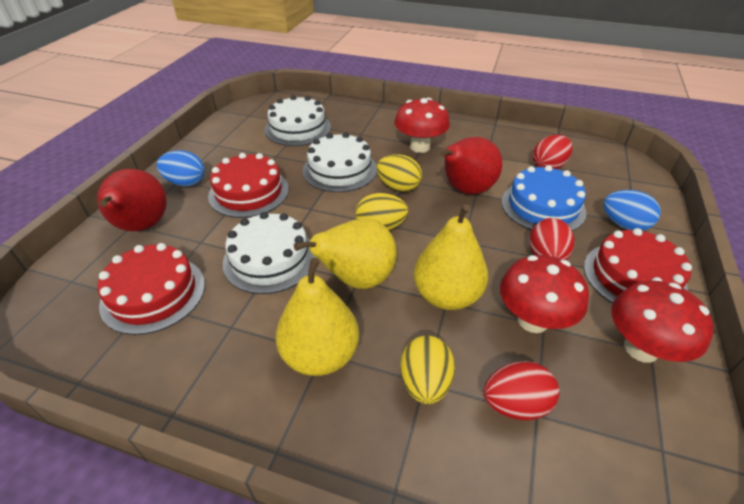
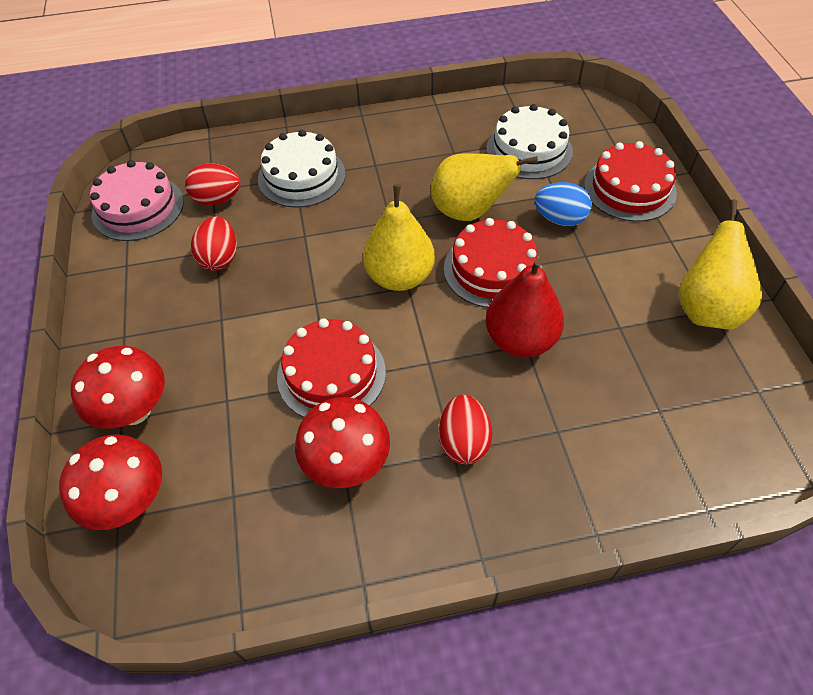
blue cake: 1 -> 0
blue egg: 2 -> 1
pink cake: 0 -> 1
red pear: 2 -> 1
white cake: 3 -> 2
yellow egg: 3 -> 0

